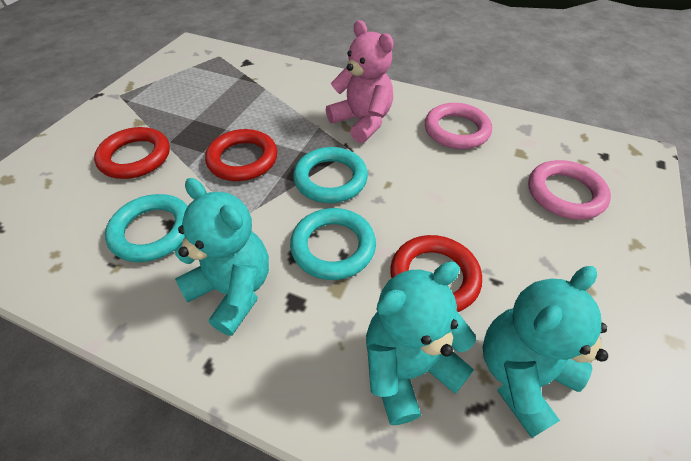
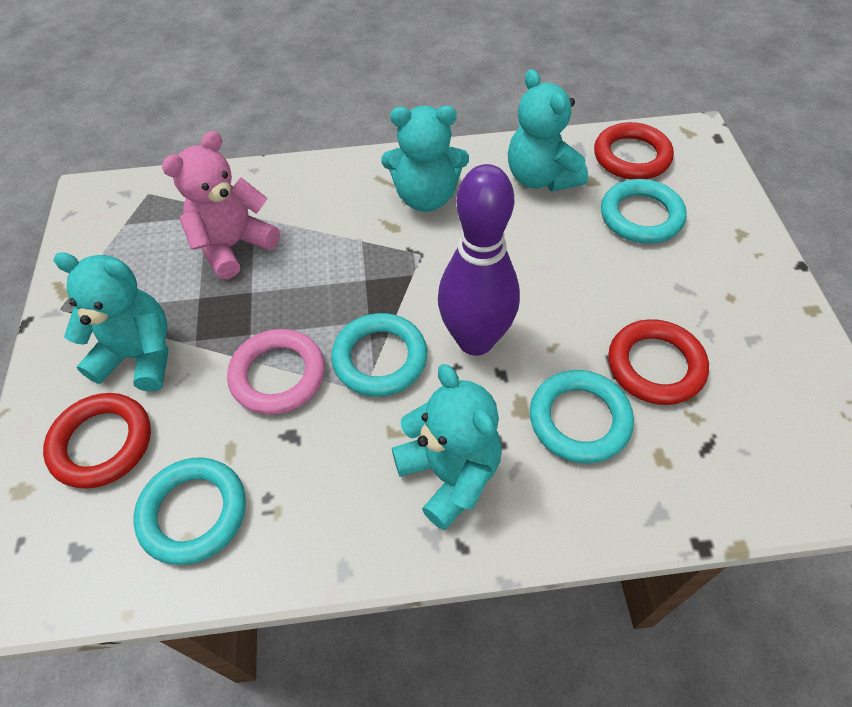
pink ring: 2 -> 1
purple bowling pin: 0 -> 1
turquoise ring: 3 -> 4
turquoise teddy bear: 3 -> 4

